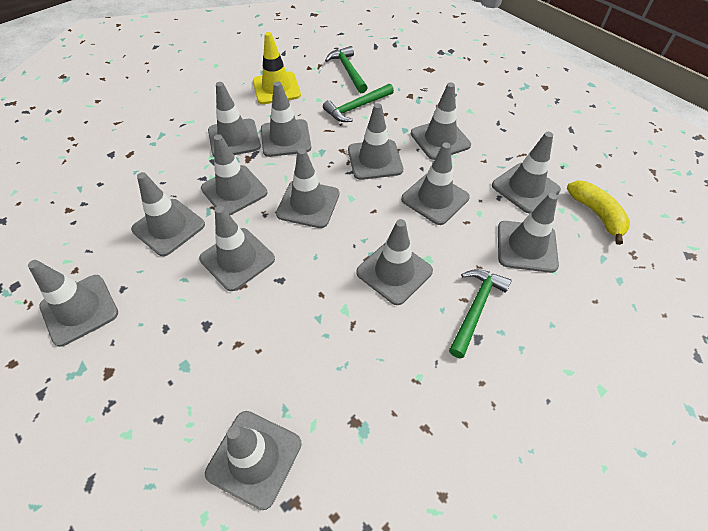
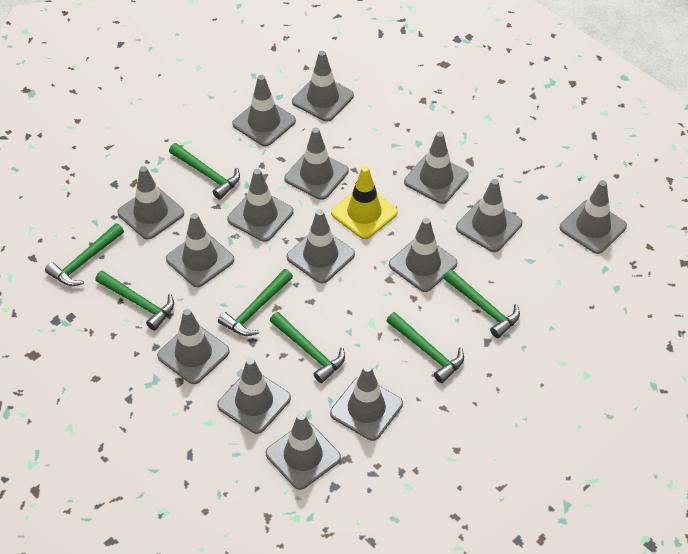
green hammer: 3 -> 7
grey traffic cone: 14 -> 15
yellow banana: 1 -> 0

